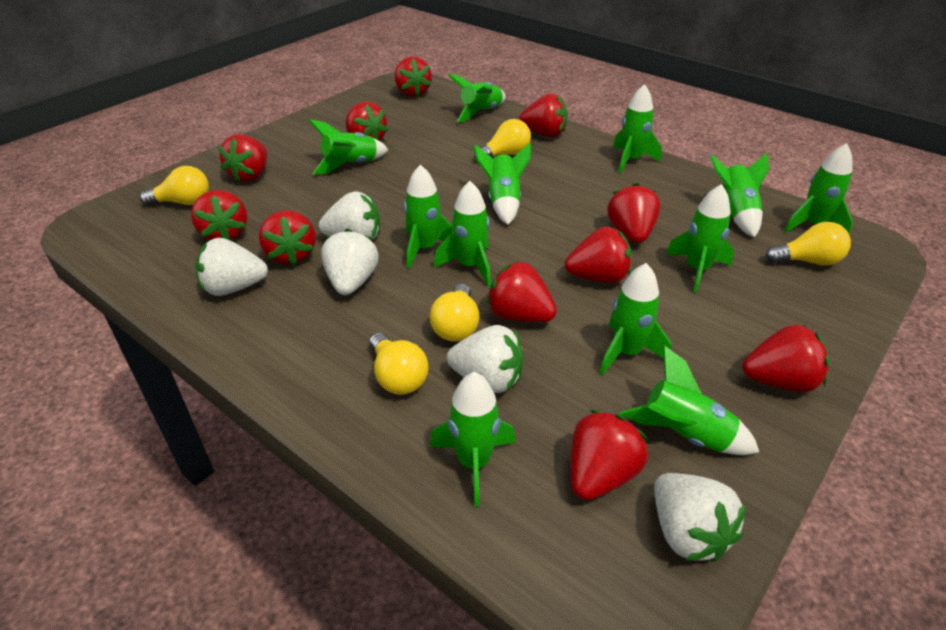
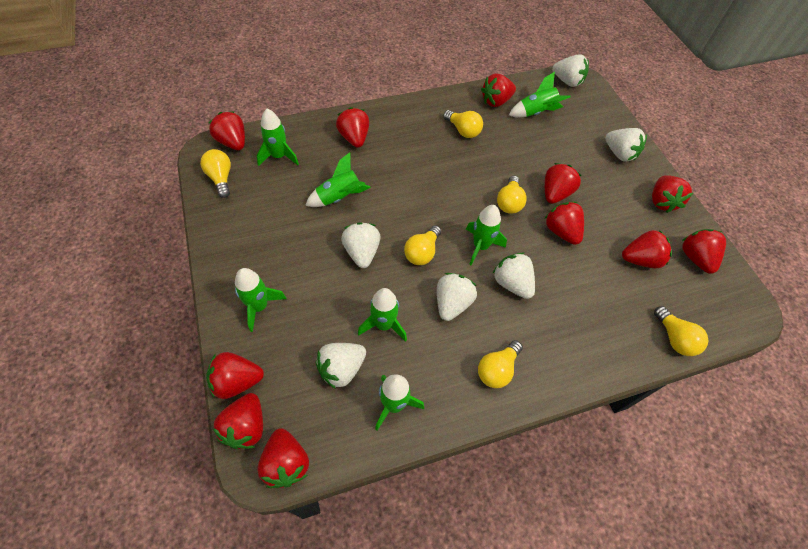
green rocket: 12 -> 7
white strawberry: 5 -> 6
yellow light bulb: 5 -> 6

